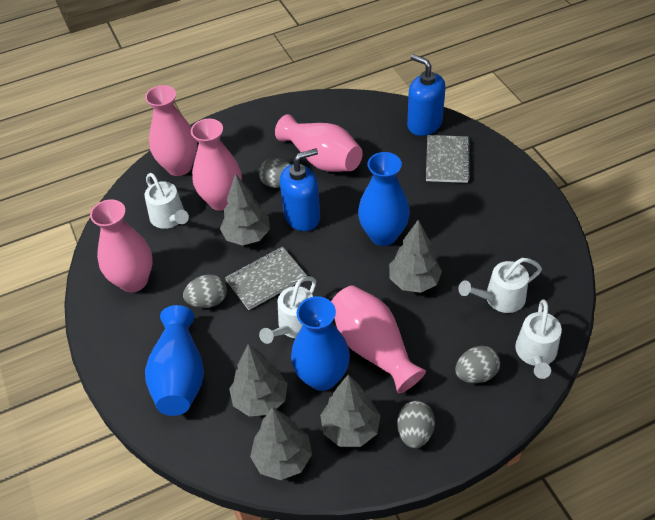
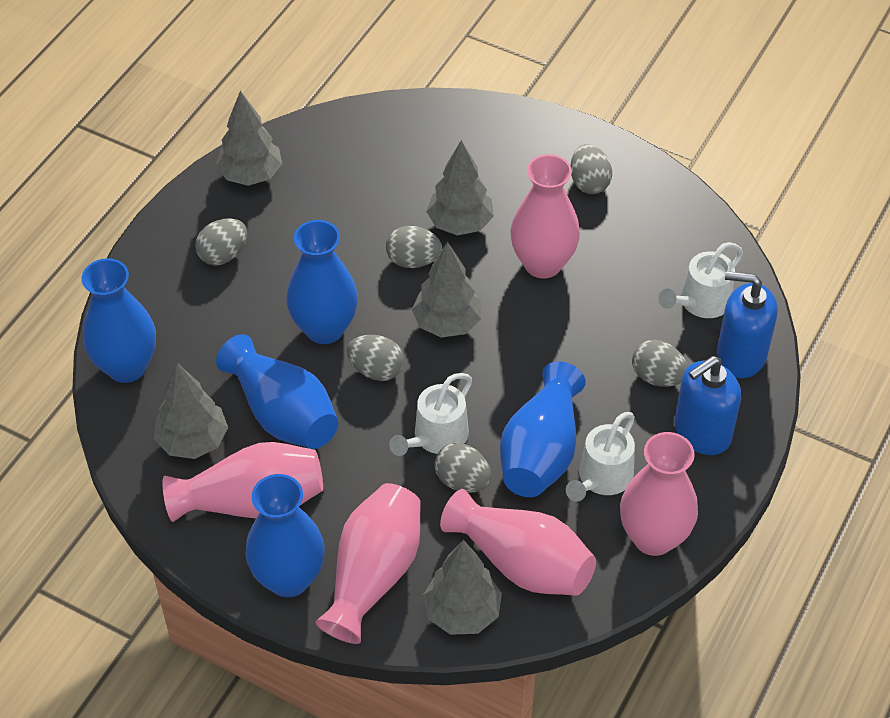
blue vase: 3 -> 5
grey egg: 4 -> 6
grey notebook: 2 -> 0
white watering can: 4 -> 3

